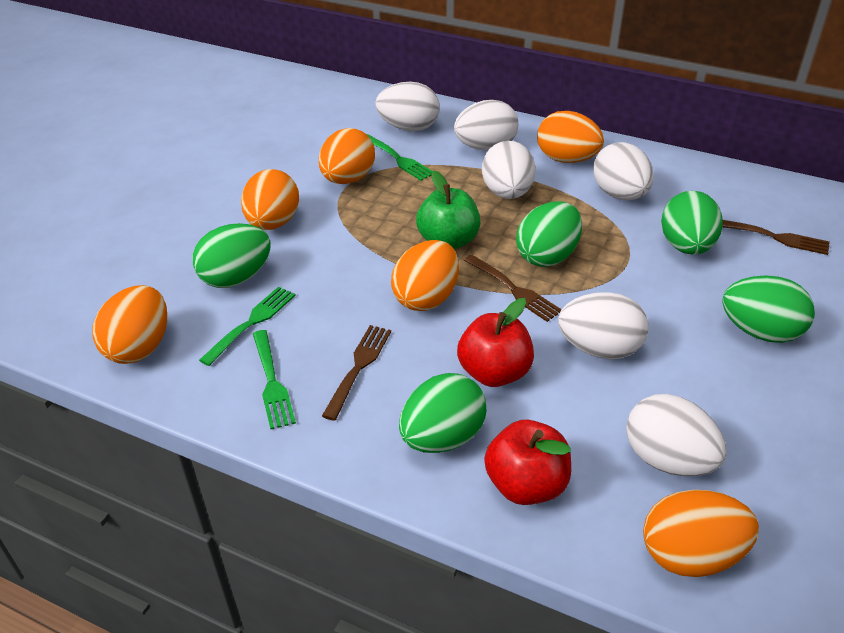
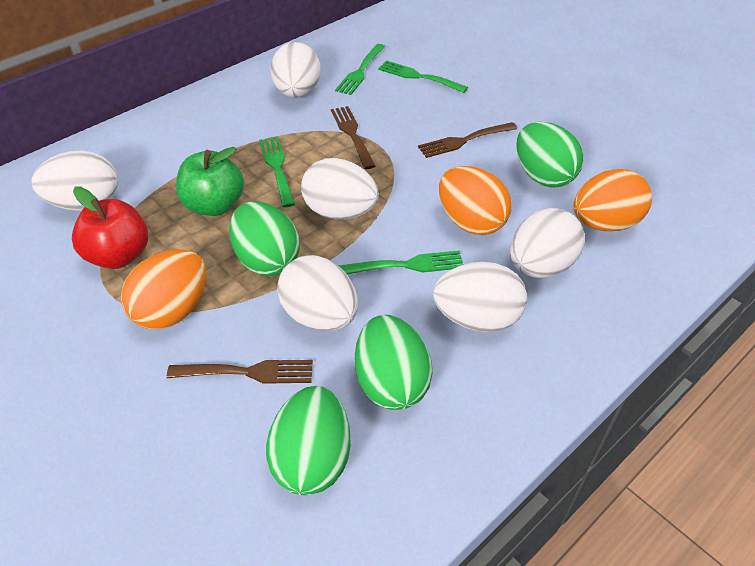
green egg: 5 -> 4
green fork: 3 -> 4
orange egg: 6 -> 3
red apple: 2 -> 1

